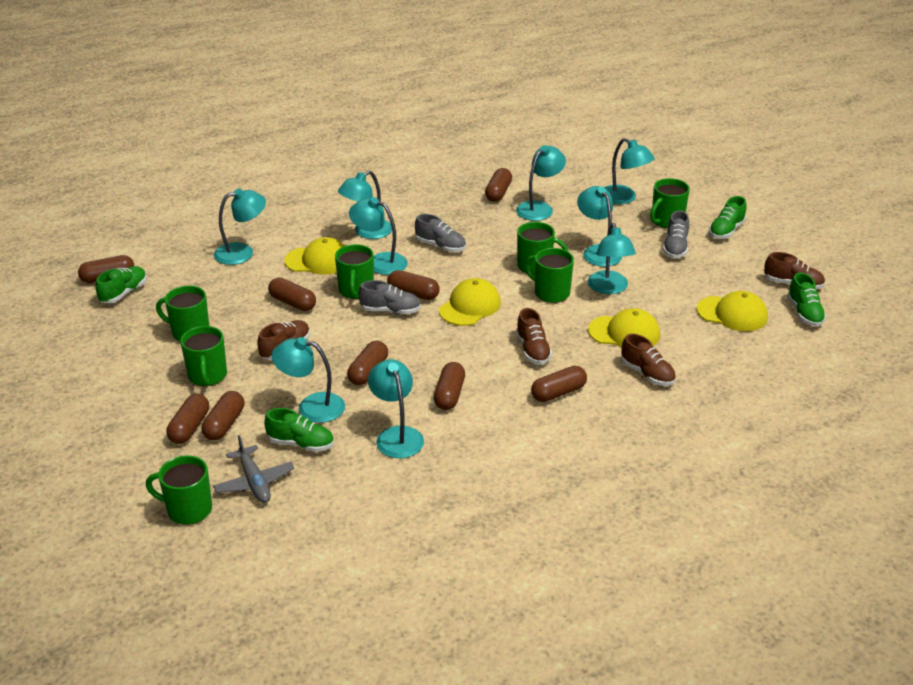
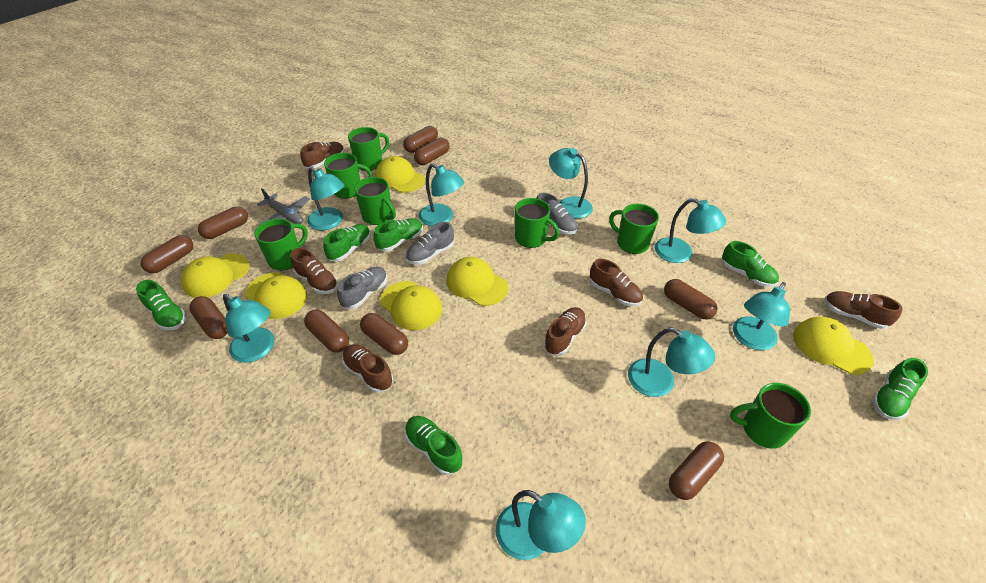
brown shoe: 4 -> 6
green shoe: 4 -> 6
turquoise lamp: 9 -> 8
yellow cap: 4 -> 6

